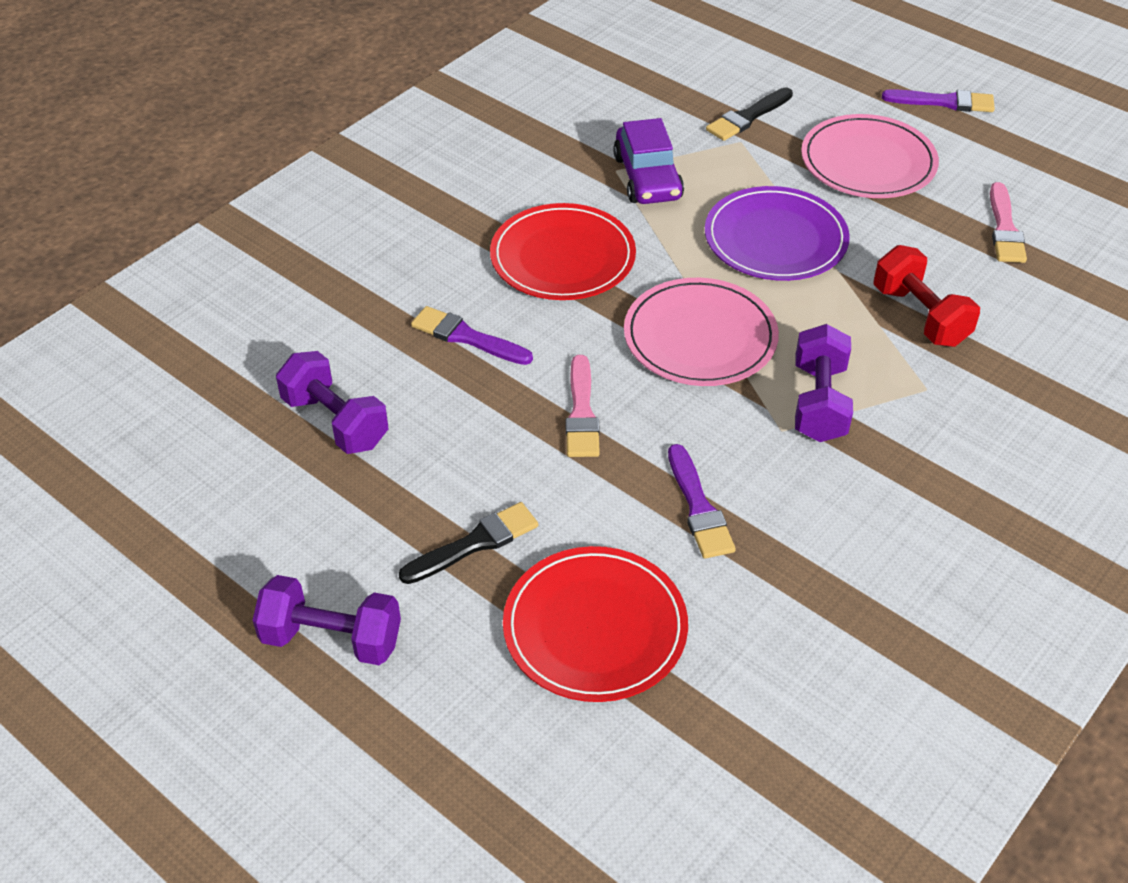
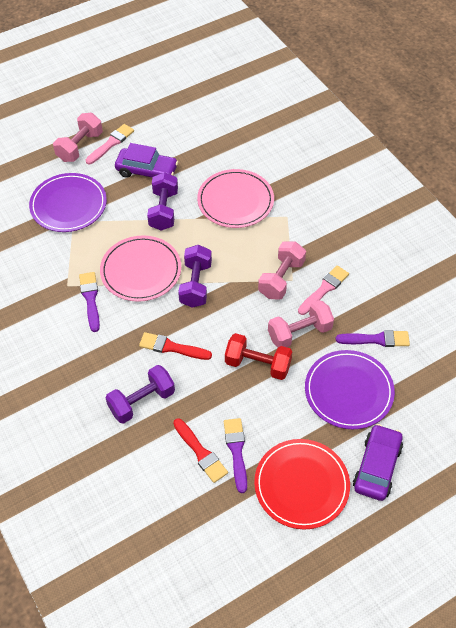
black brush: 2 -> 0
pink dumbbell: 0 -> 3
purple car: 1 -> 2
purple plate: 1 -> 2
red brush: 0 -> 2
red plate: 2 -> 1

